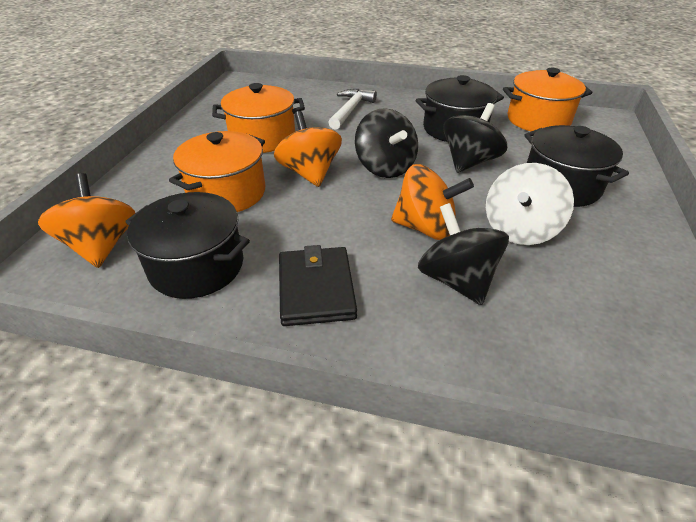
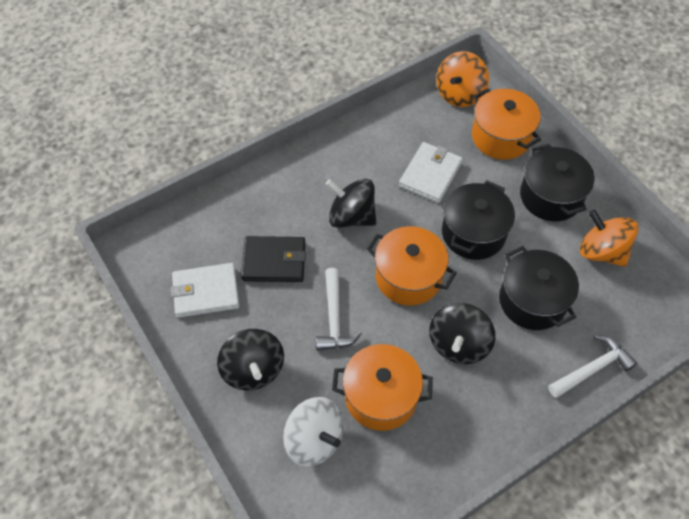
orange spinning top: 3 -> 2
white hammer: 1 -> 2
white wallet: 0 -> 2

